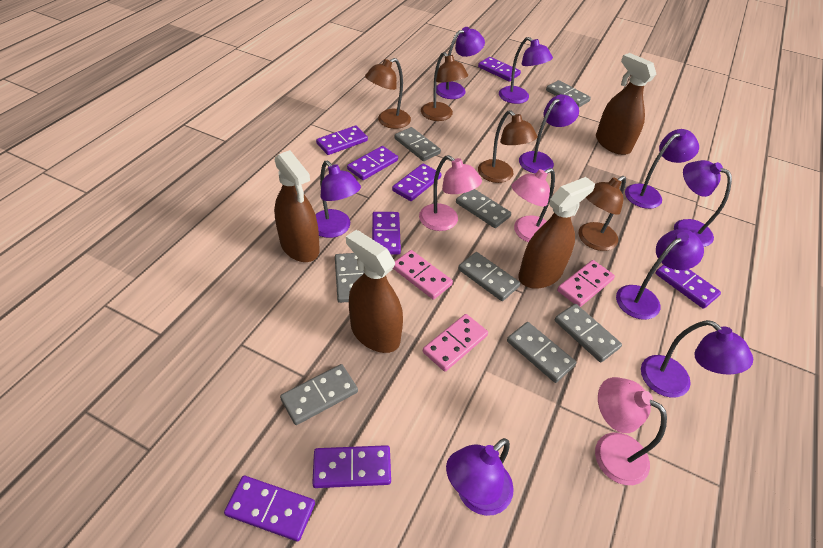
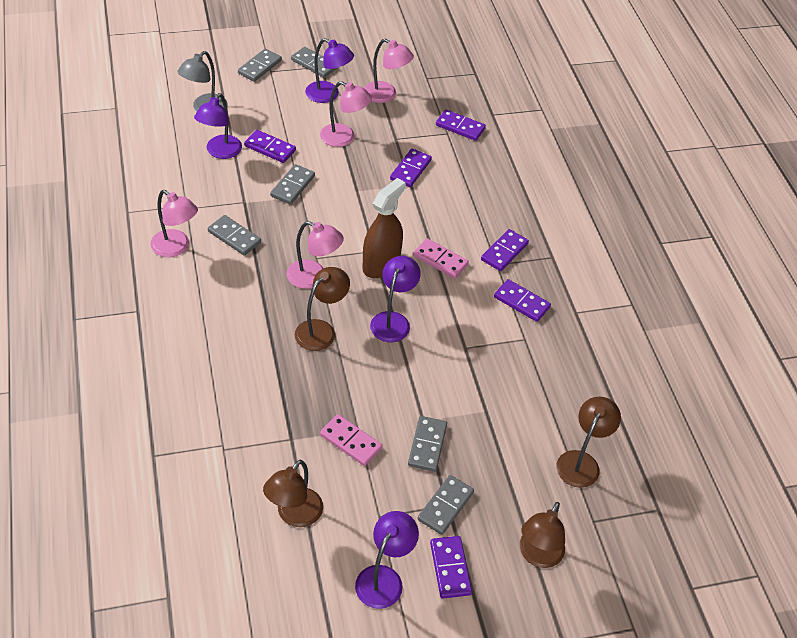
brown spray bottle: 4 -> 1
grey domino: 8 -> 6
grey lamp: 0 -> 1
pink domino: 3 -> 2
pink lamp: 3 -> 4
purple domino: 8 -> 6
purple lamp: 9 -> 4

